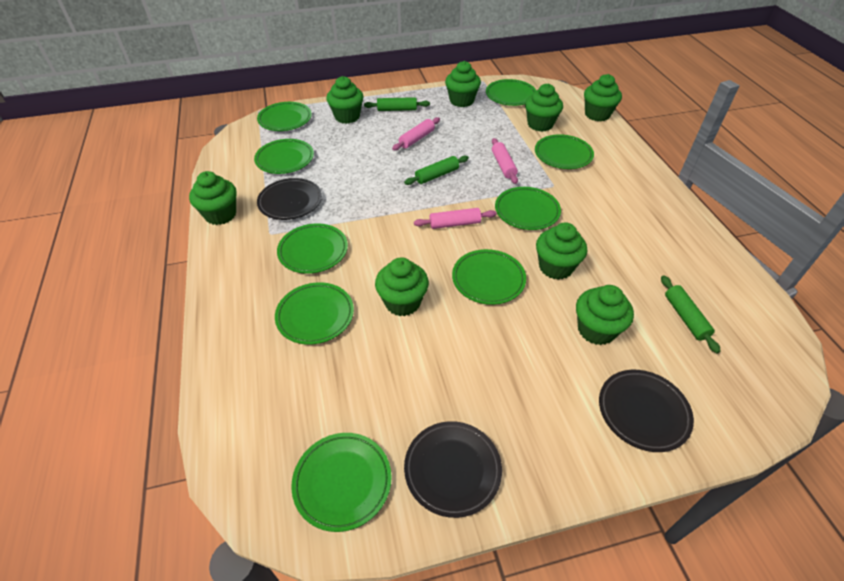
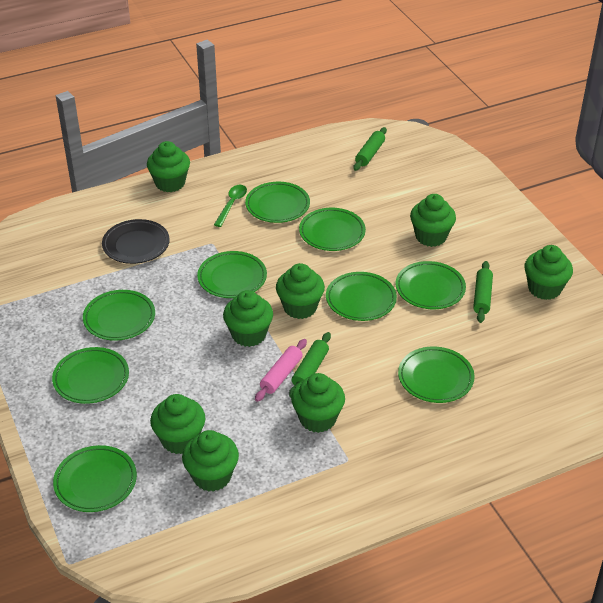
black plate: 3 -> 1
green spoon: 0 -> 1
pink rolling pin: 3 -> 1

